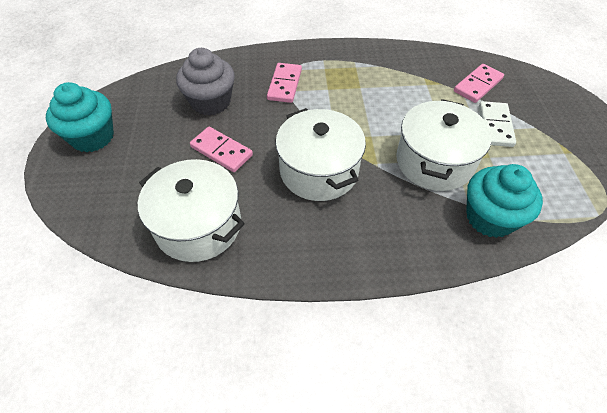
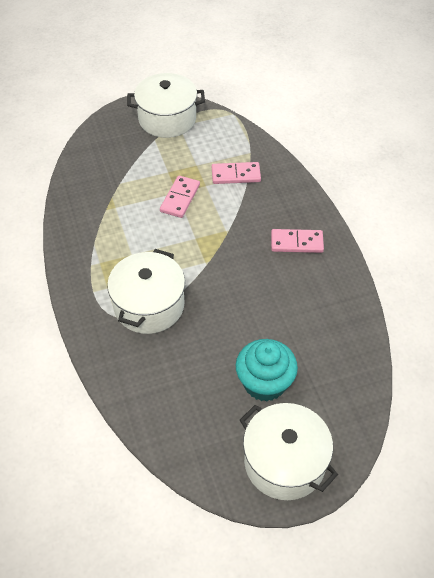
grey cupcake: 1 -> 0
turquoise cupcake: 2 -> 1
white domino: 1 -> 0

